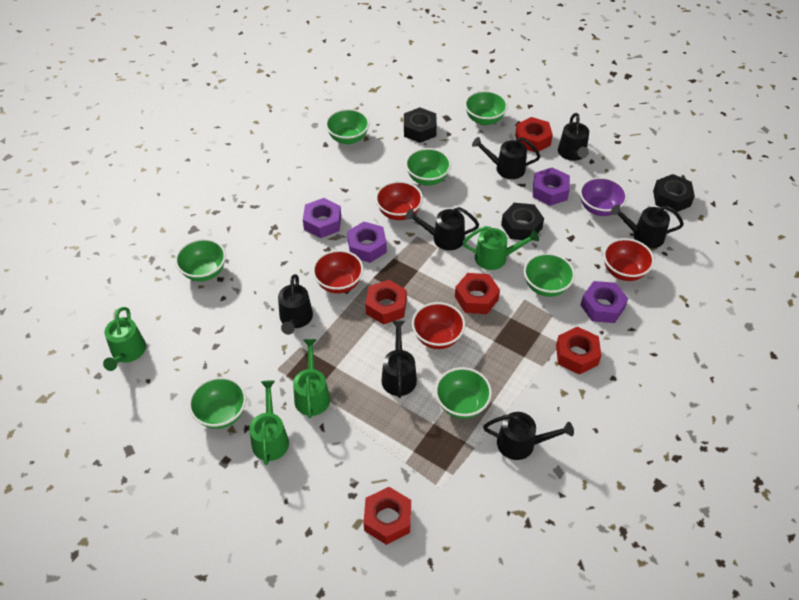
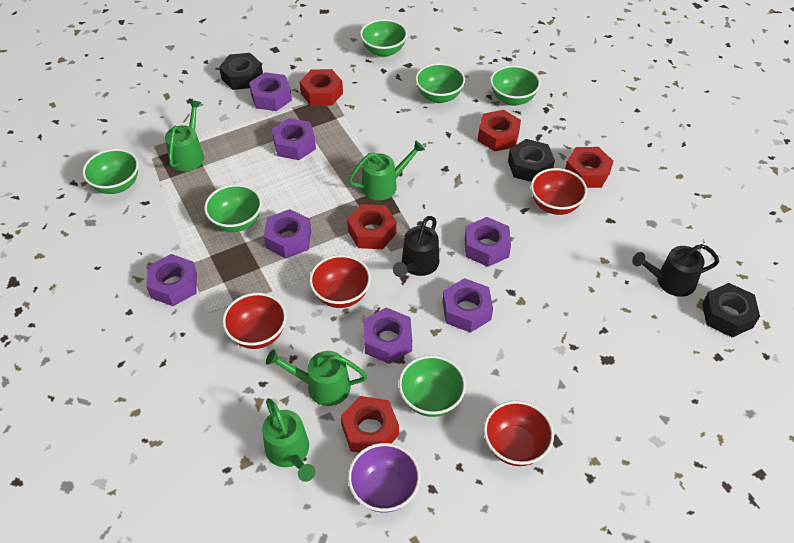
black watering can: 7 -> 2
green bowl: 7 -> 6
purple nut: 4 -> 7

